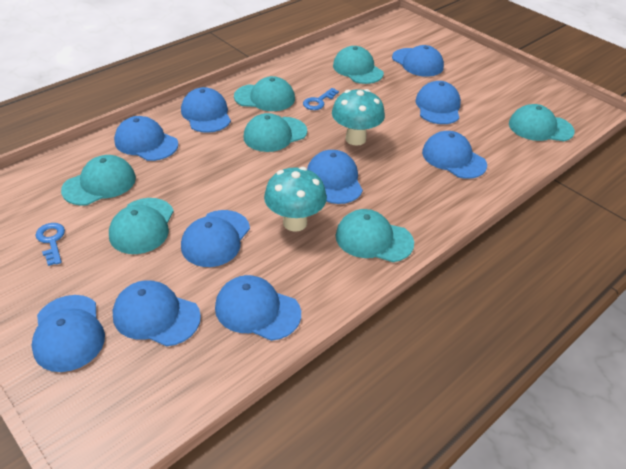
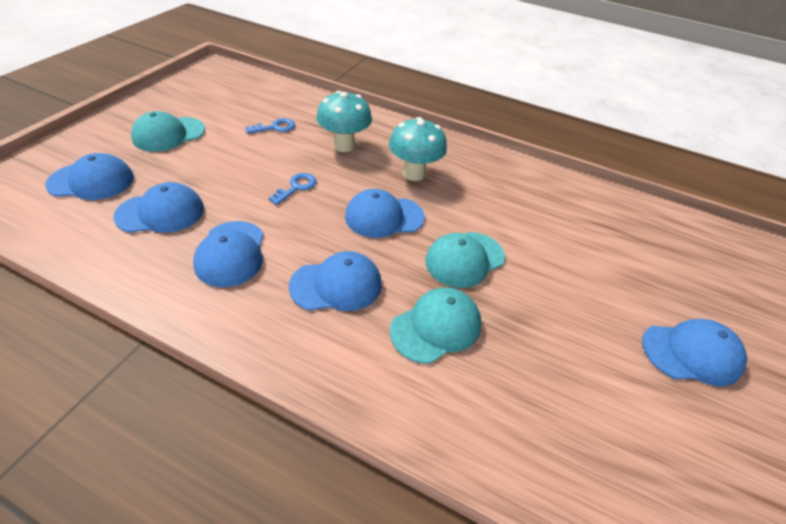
blue cap: 10 -> 6
turquoise cap: 7 -> 3

